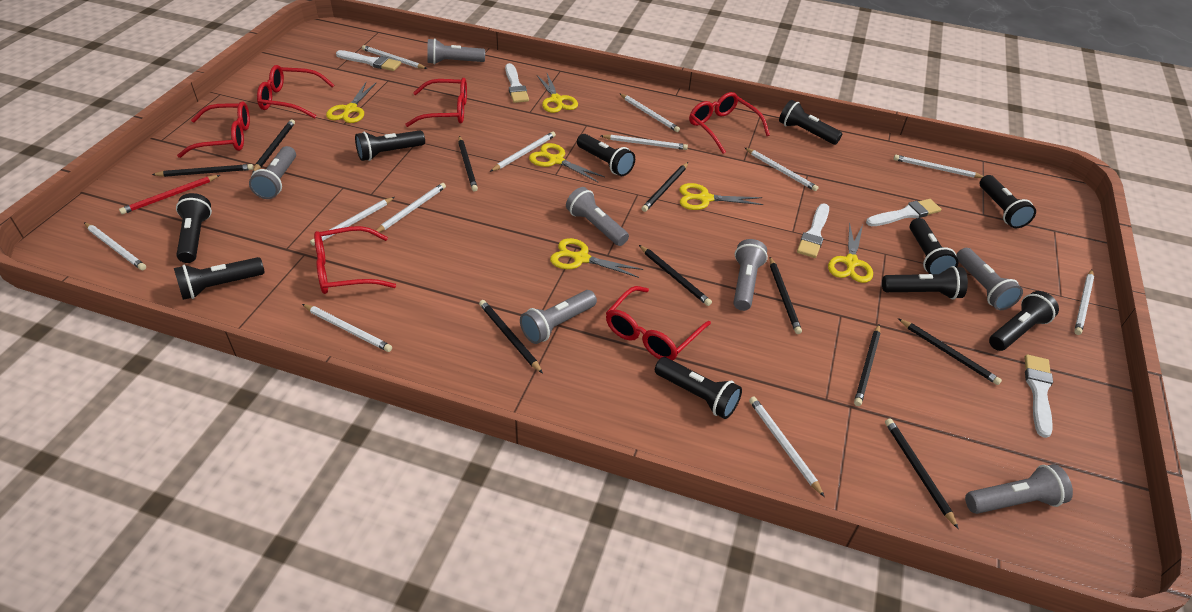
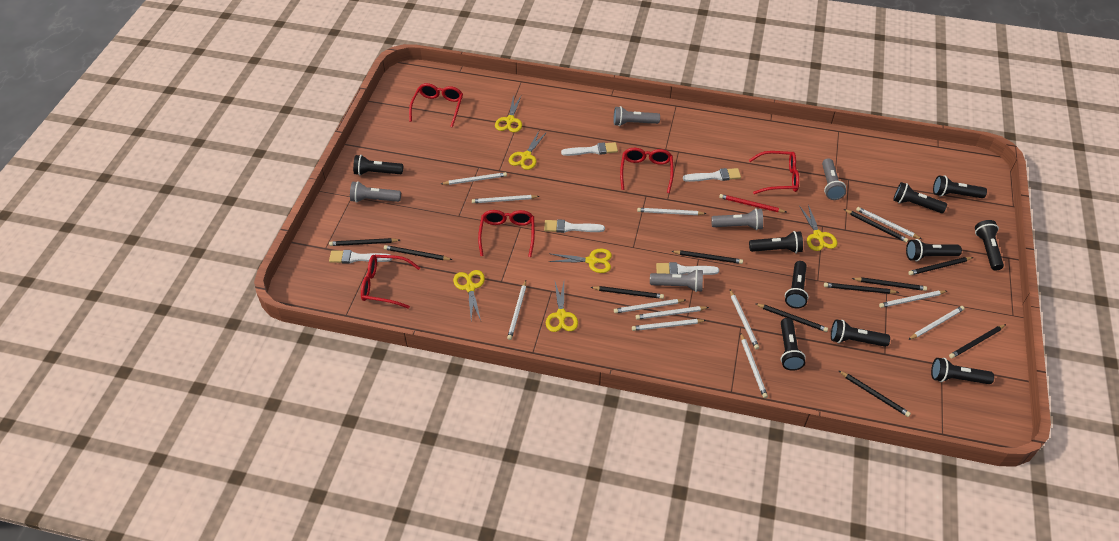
black pencil: 10 -> 11
grey flashlight: 7 -> 5
red glasses: 6 -> 5

